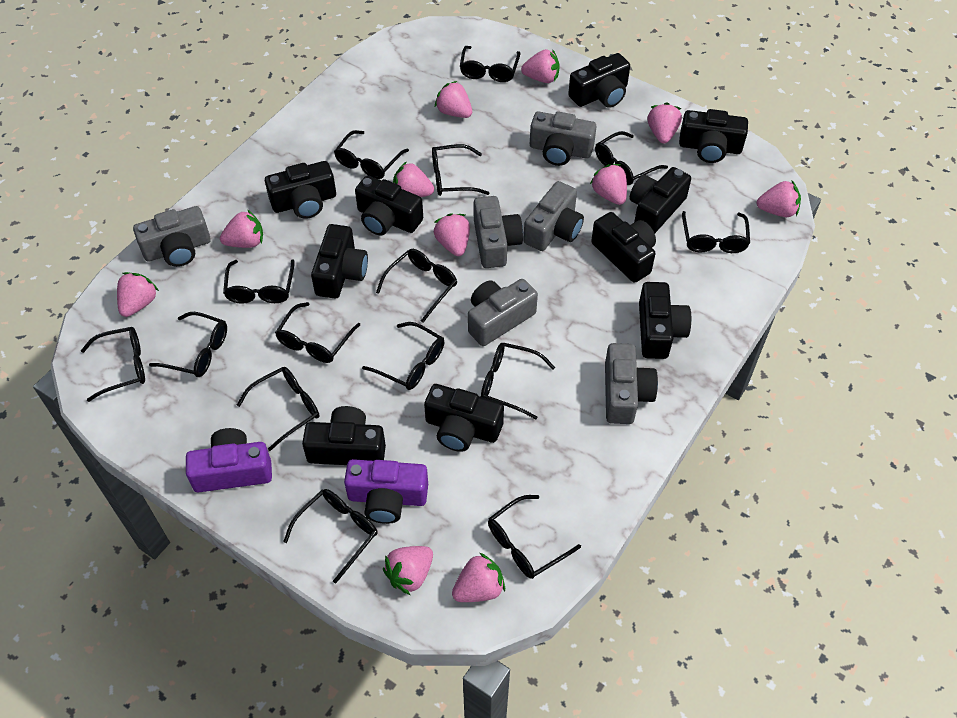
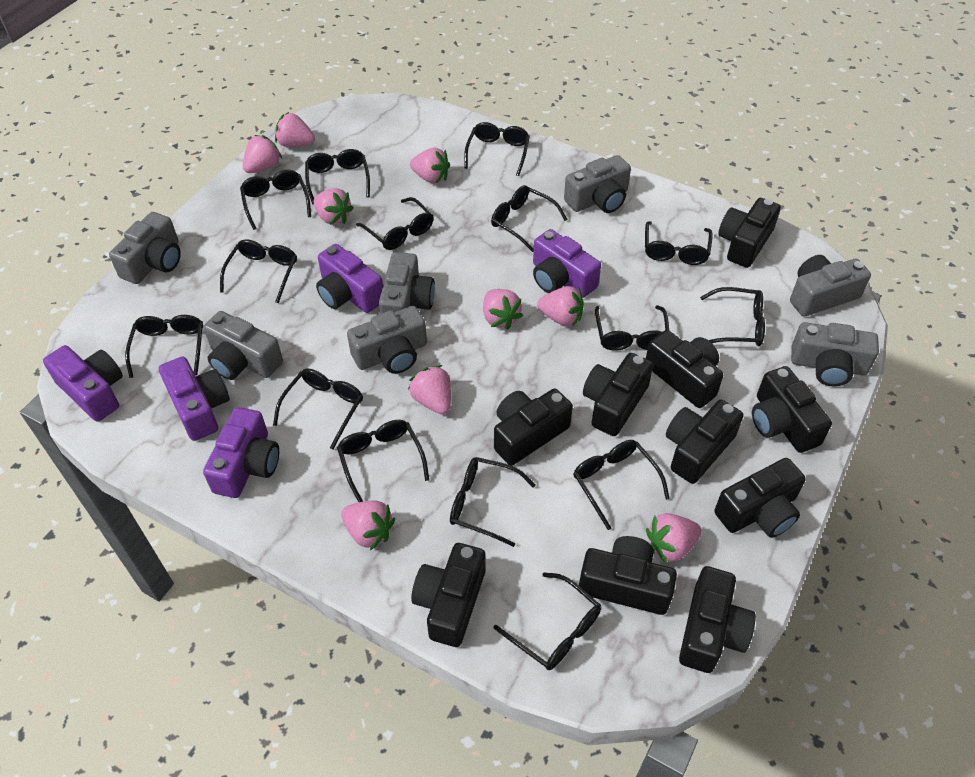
grey camera: 6 -> 7
pink strawberry: 11 -> 9
purple camera: 2 -> 5

